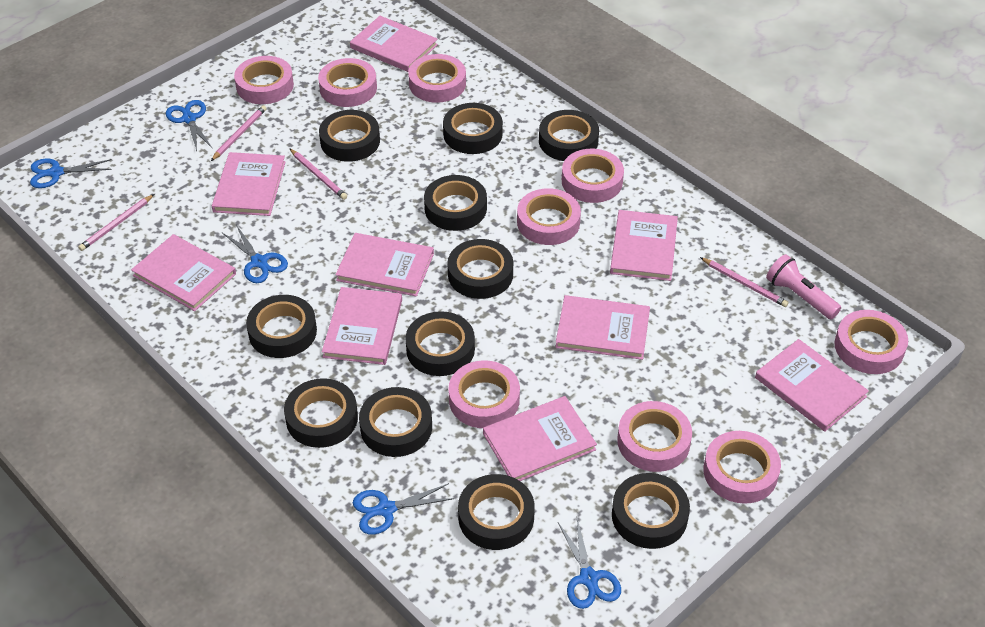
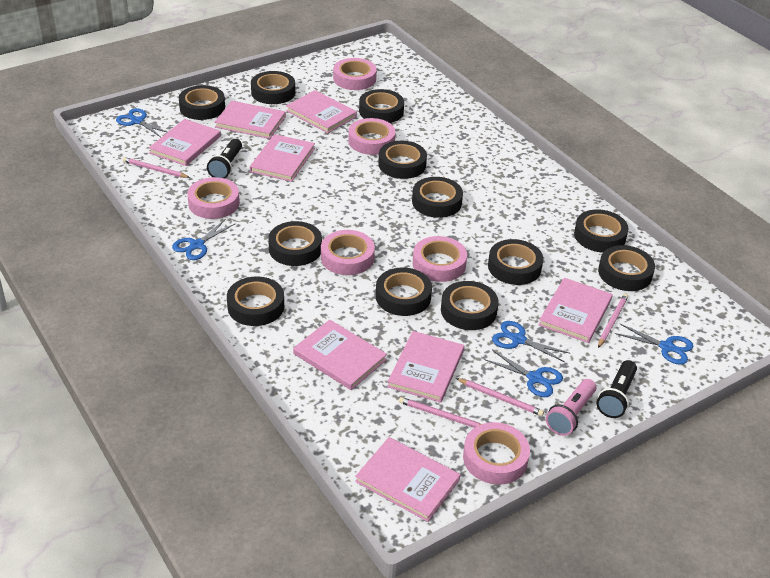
black flashlight: 0 -> 2
black tape: 11 -> 12
pink book: 9 -> 8
pink tape: 9 -> 6

